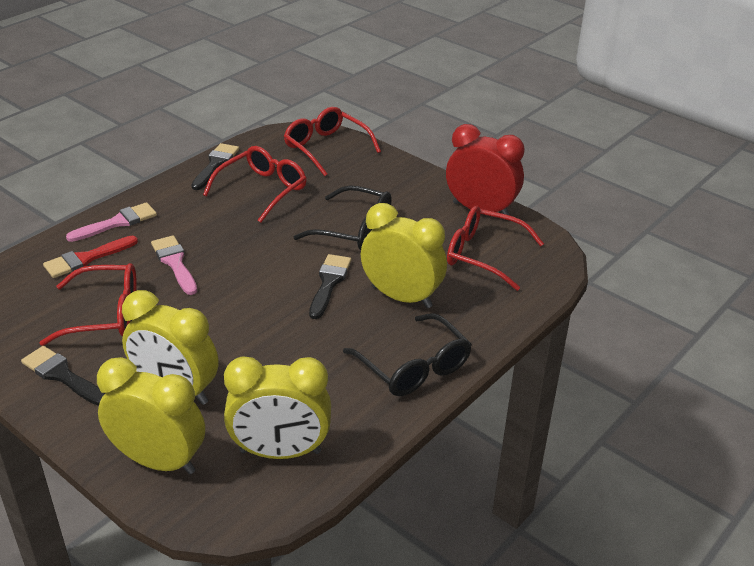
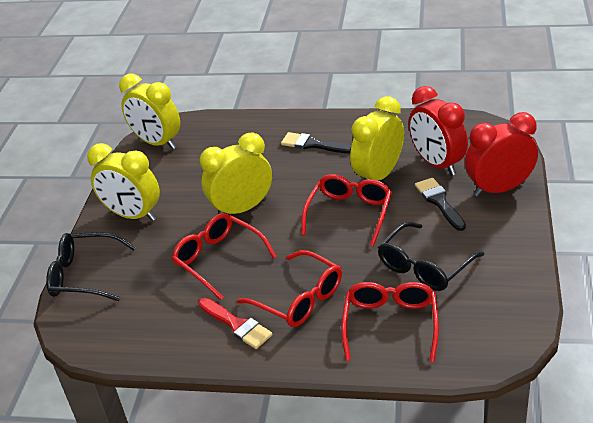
black brush: 3 -> 2
pink brush: 2 -> 0
red clock: 1 -> 2

